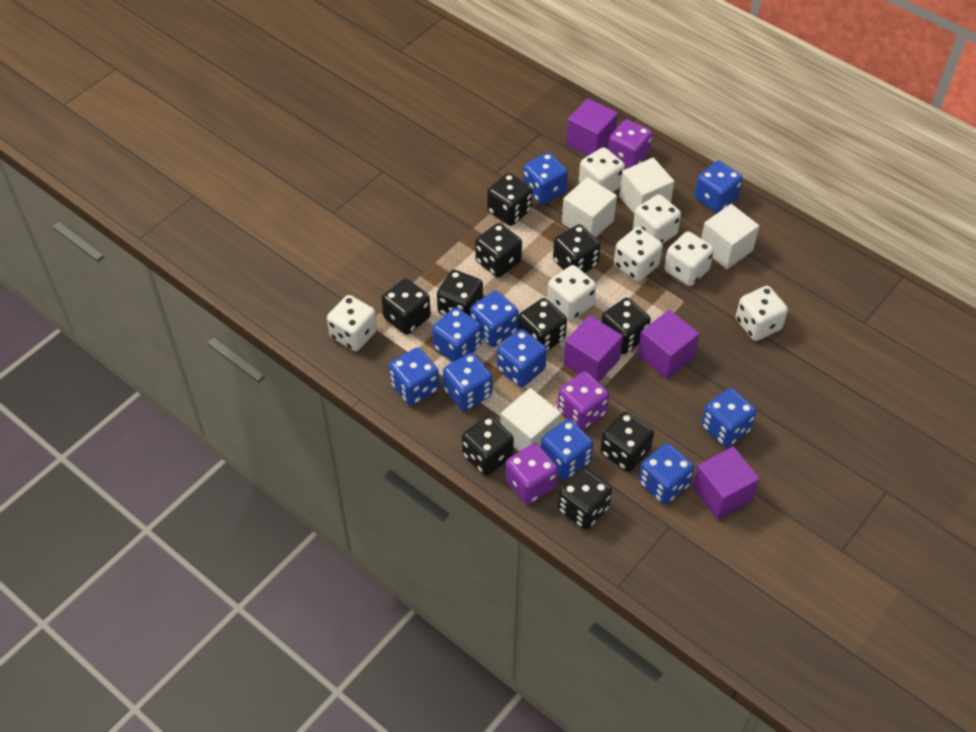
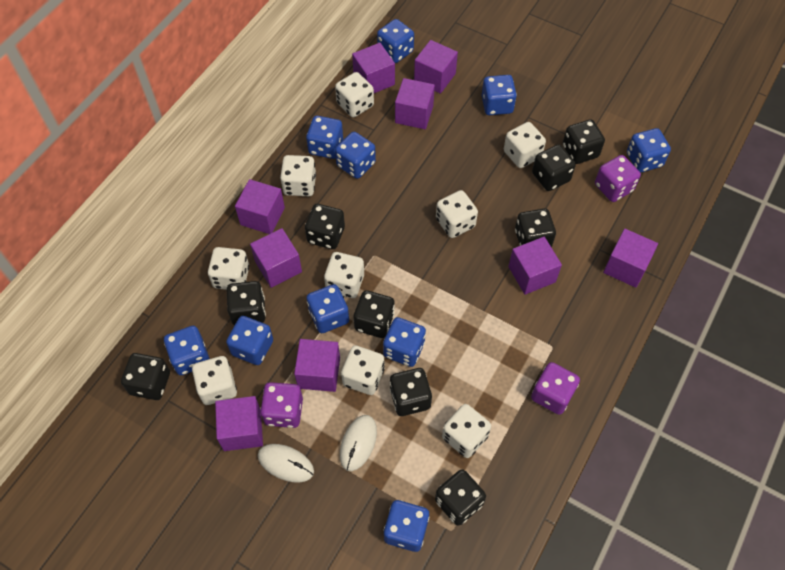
black dice: 10 -> 9
purple cube: 4 -> 9
white cube: 4 -> 0
white dice: 7 -> 9
white mouse: 0 -> 2

